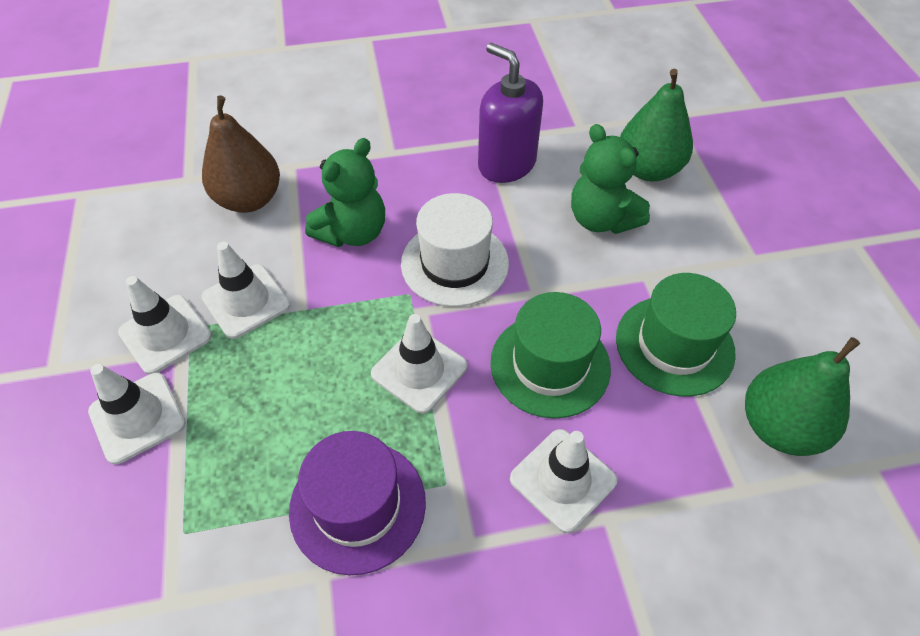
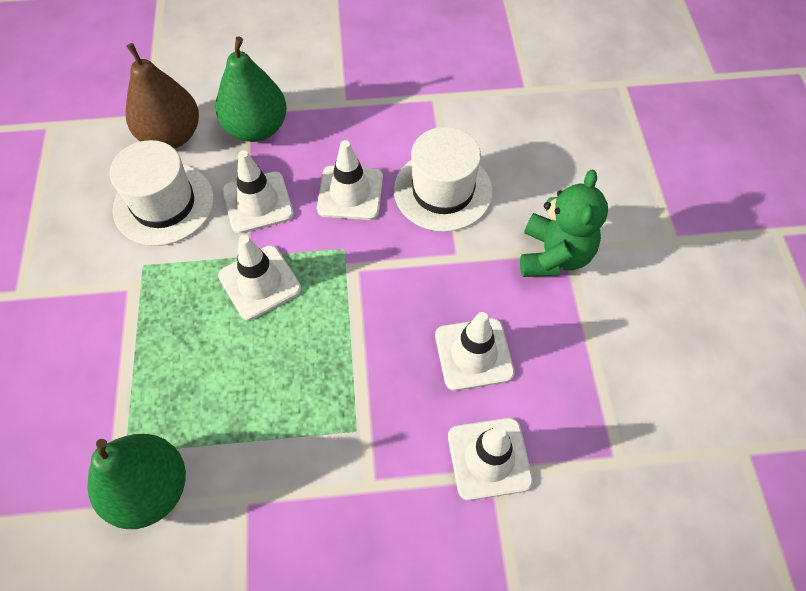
green hat: 2 -> 0
green teddy bear: 2 -> 1
purple hat: 1 -> 0
purple soap dispenser: 1 -> 0
white hat: 1 -> 2

